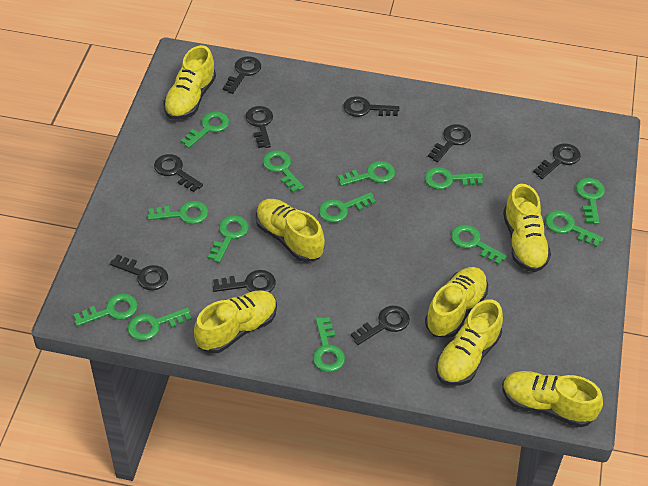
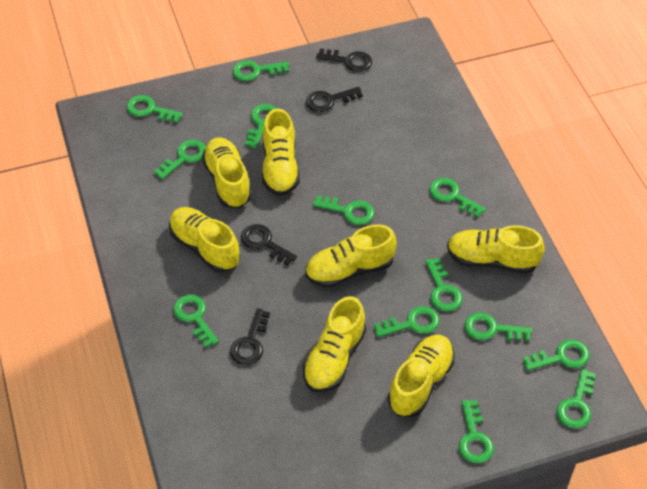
black key: 9 -> 4

